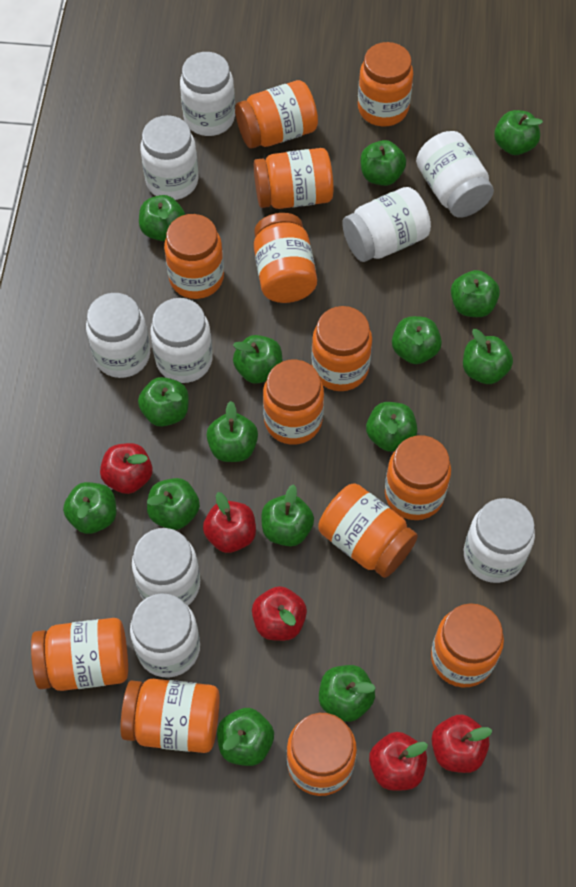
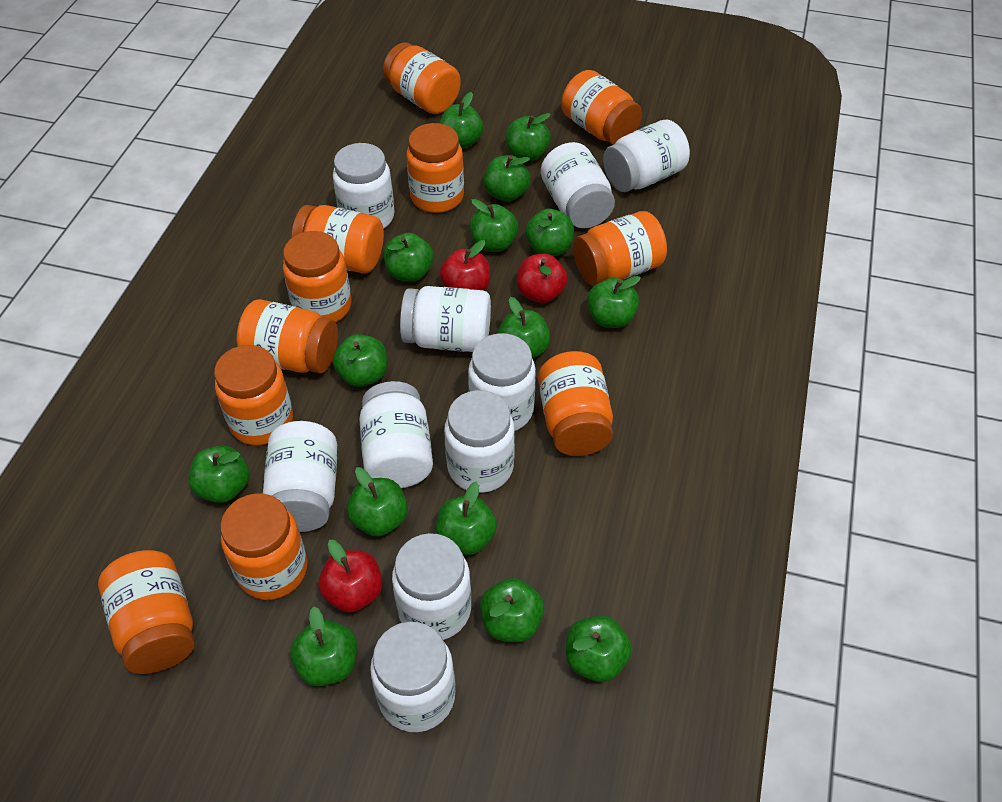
orange jar: 13 -> 11
red apple: 5 -> 3
white jar: 9 -> 10

